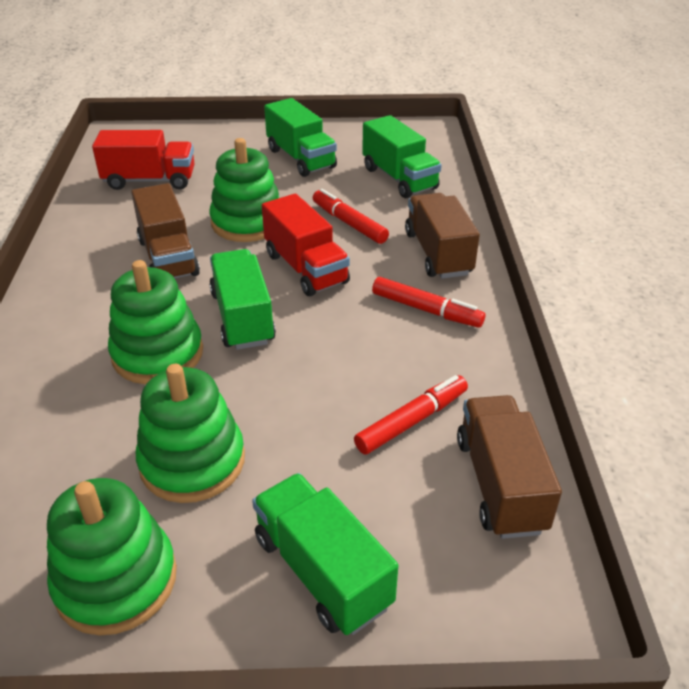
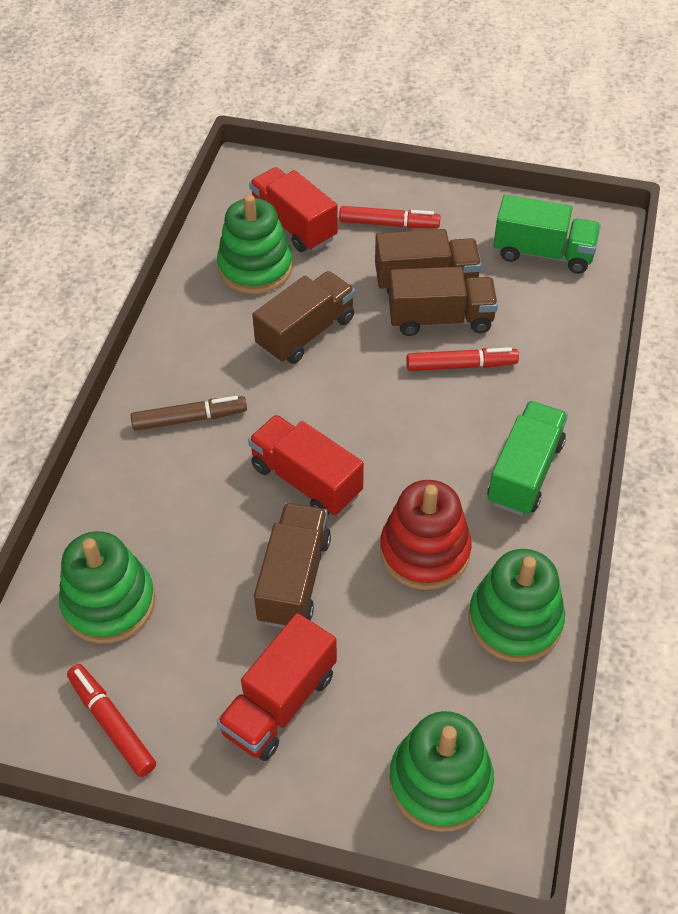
brown marker: 0 -> 1
brown truck: 3 -> 4
green truck: 4 -> 2
red stacking toy: 0 -> 1
red truck: 2 -> 3

